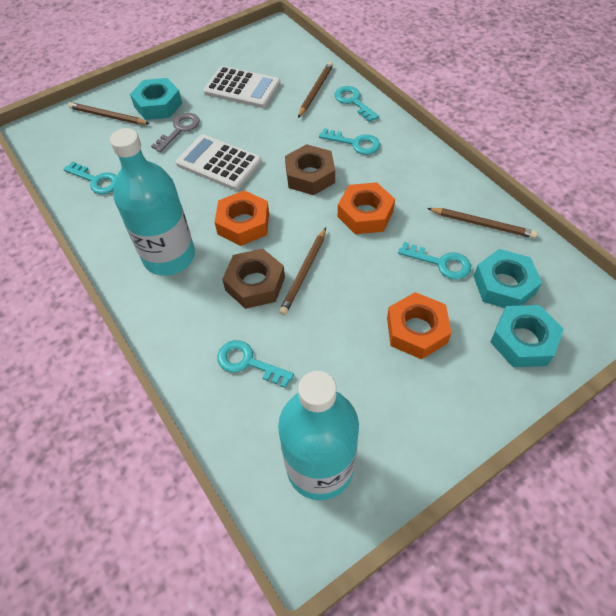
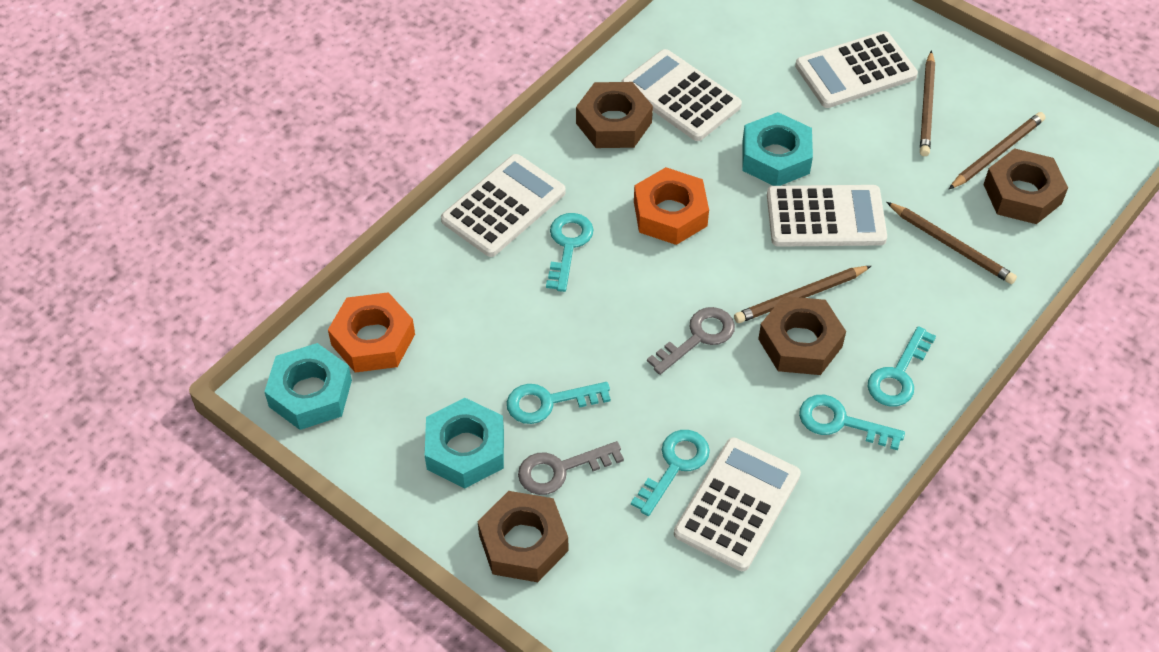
brown nut: 2 -> 4
grey key: 1 -> 2
orange nut: 3 -> 2
turquoise bottle: 2 -> 0
white calculator: 2 -> 5

